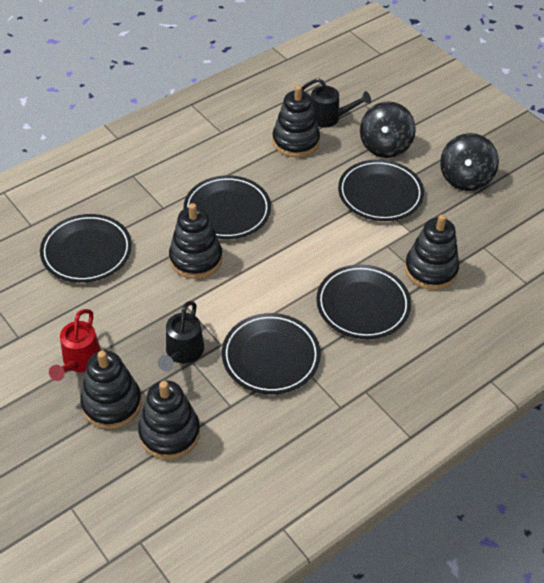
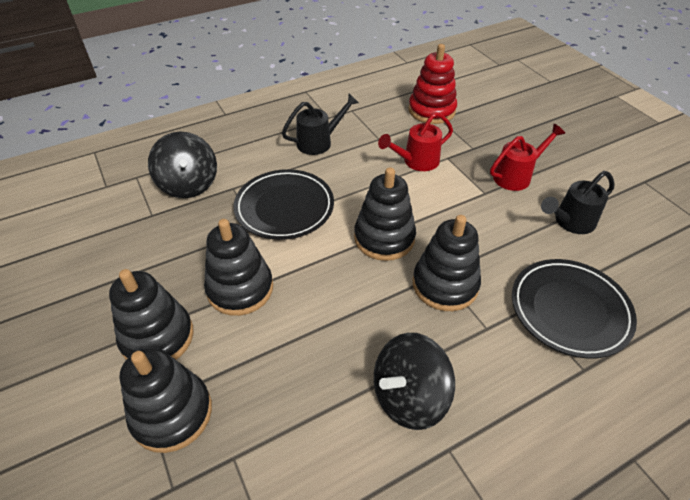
black plate: 5 -> 2
red stacking toy: 0 -> 1
red watering can: 1 -> 2

